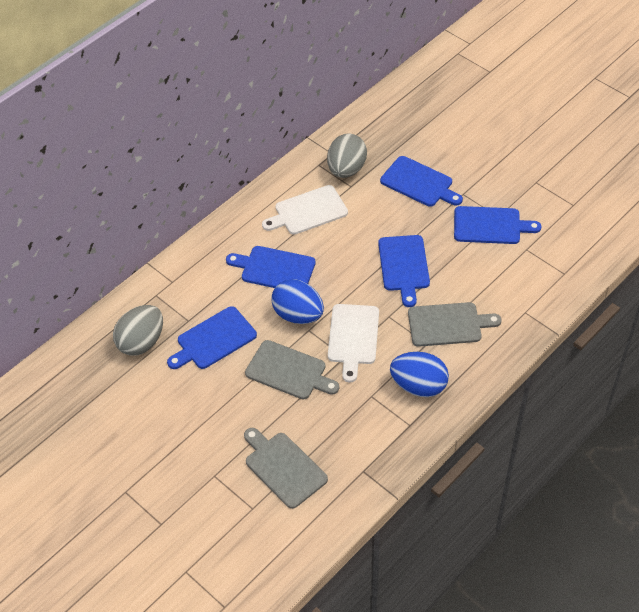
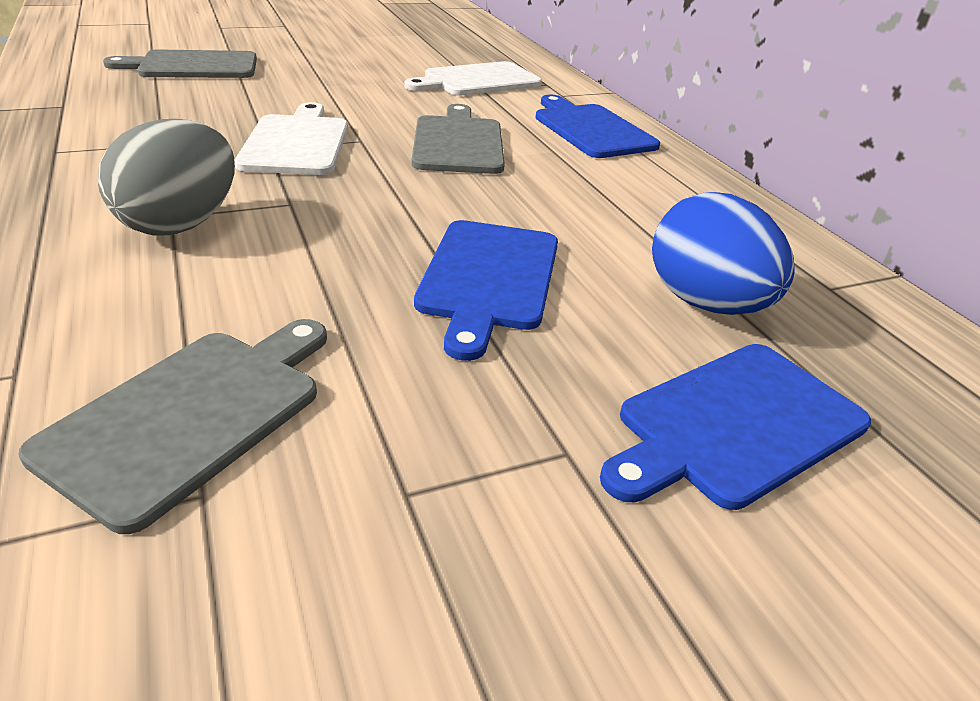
blue cutting board: 5 -> 3
blue egg: 2 -> 1
grey egg: 2 -> 1

